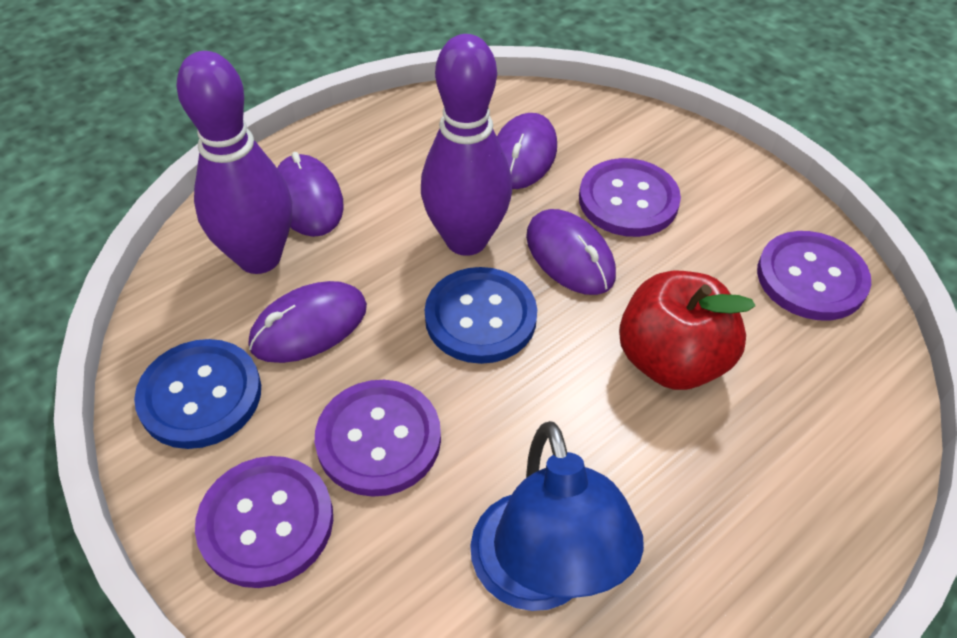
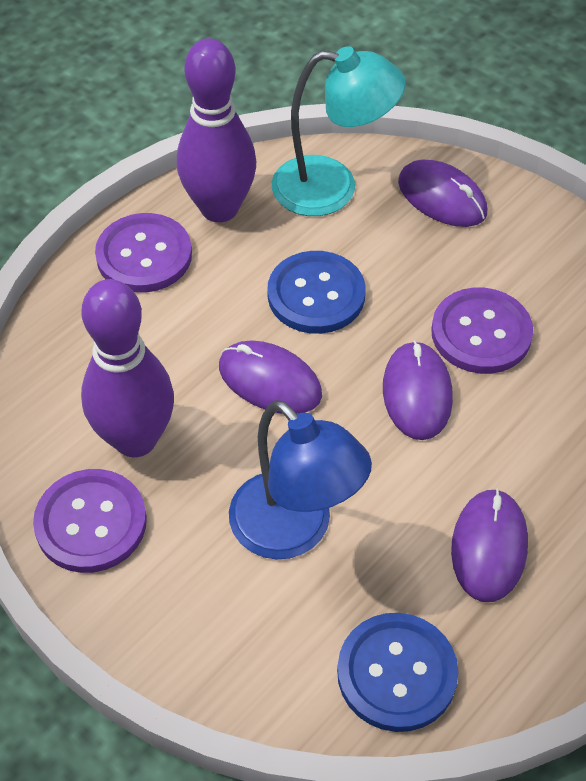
purple button: 4 -> 3
red apple: 1 -> 0
turquoise lamp: 0 -> 1

